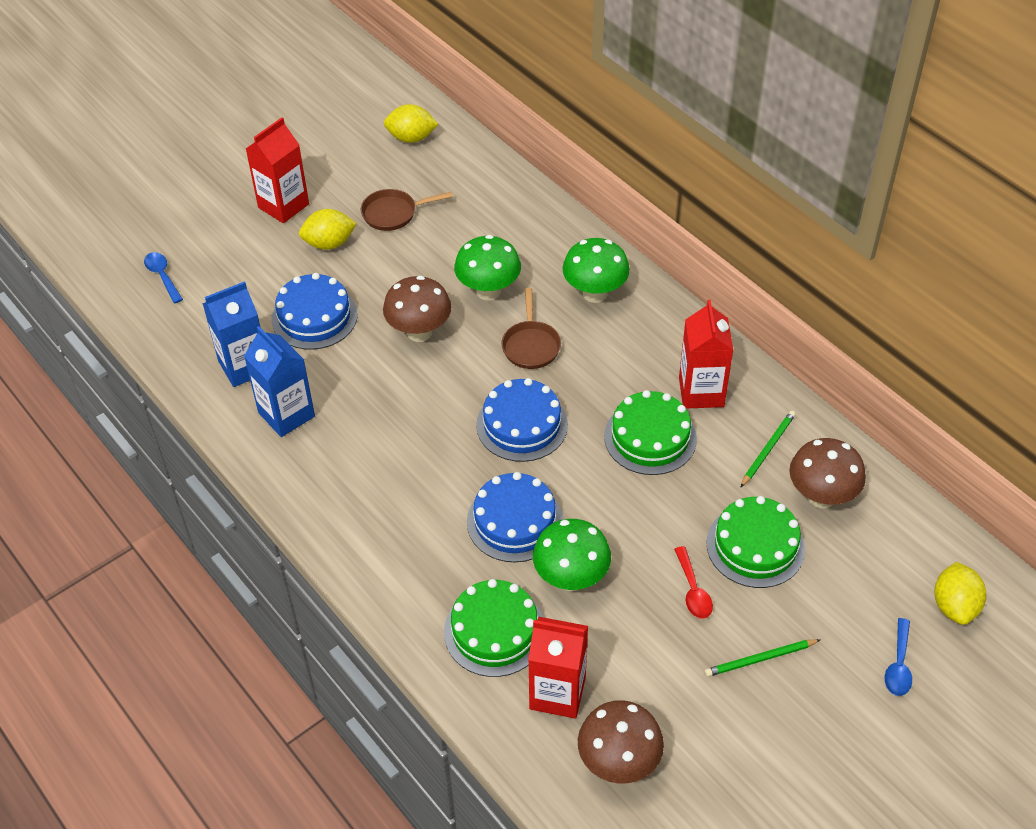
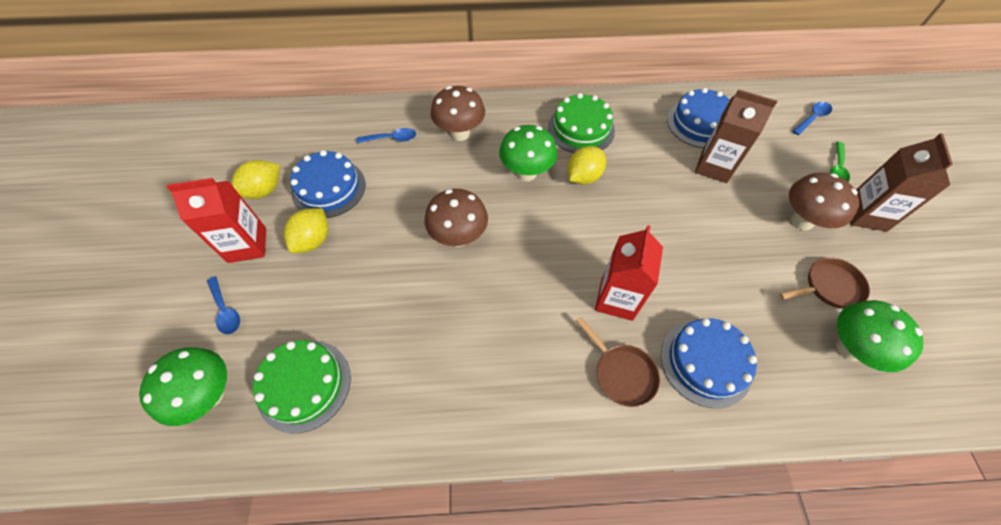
blue carton: 2 -> 0
blue spoon: 2 -> 3
brown carton: 0 -> 2
green cake: 3 -> 2
green pencil: 2 -> 0
green spoon: 0 -> 1
red carton: 3 -> 2
red spoon: 1 -> 0

